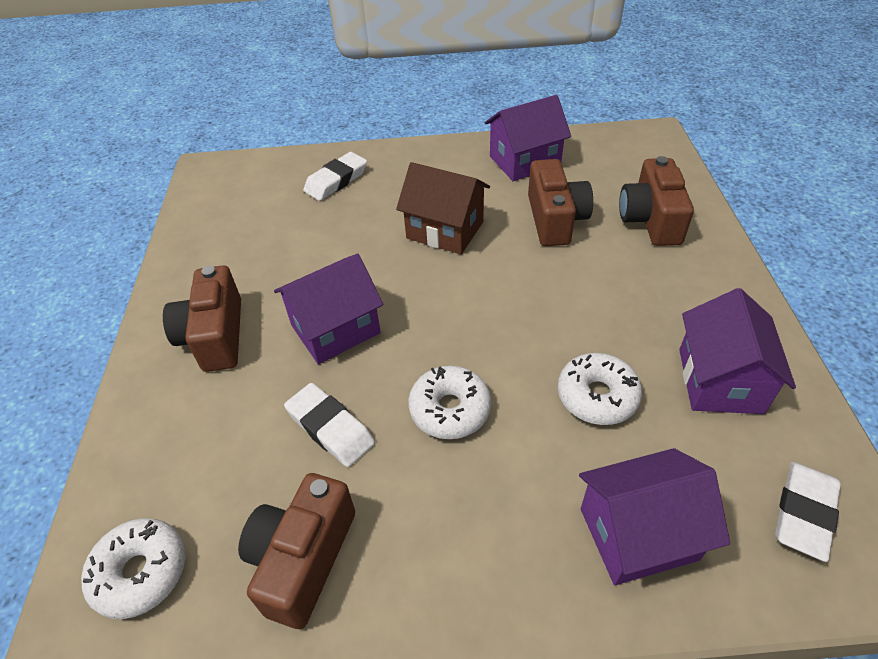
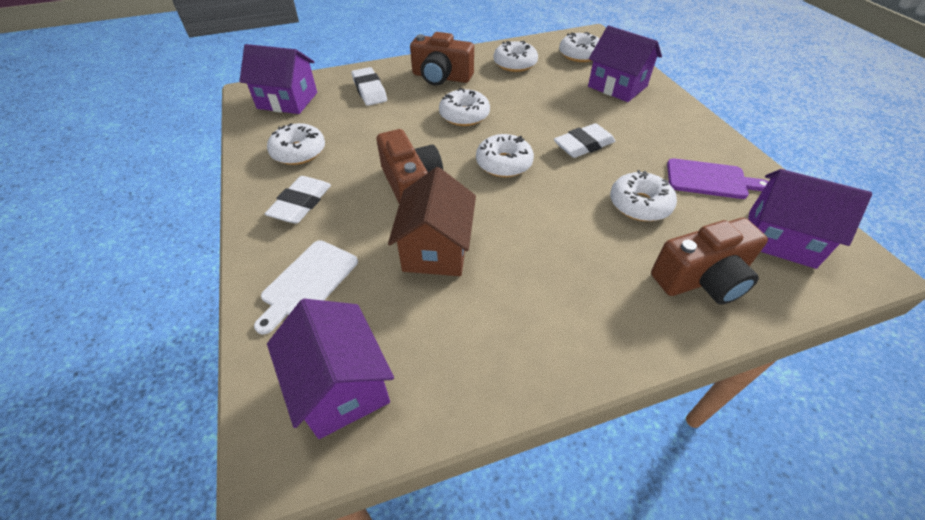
brown camera: 4 -> 3
purple cutting board: 0 -> 1
white cutting board: 0 -> 1
white donut: 3 -> 6

